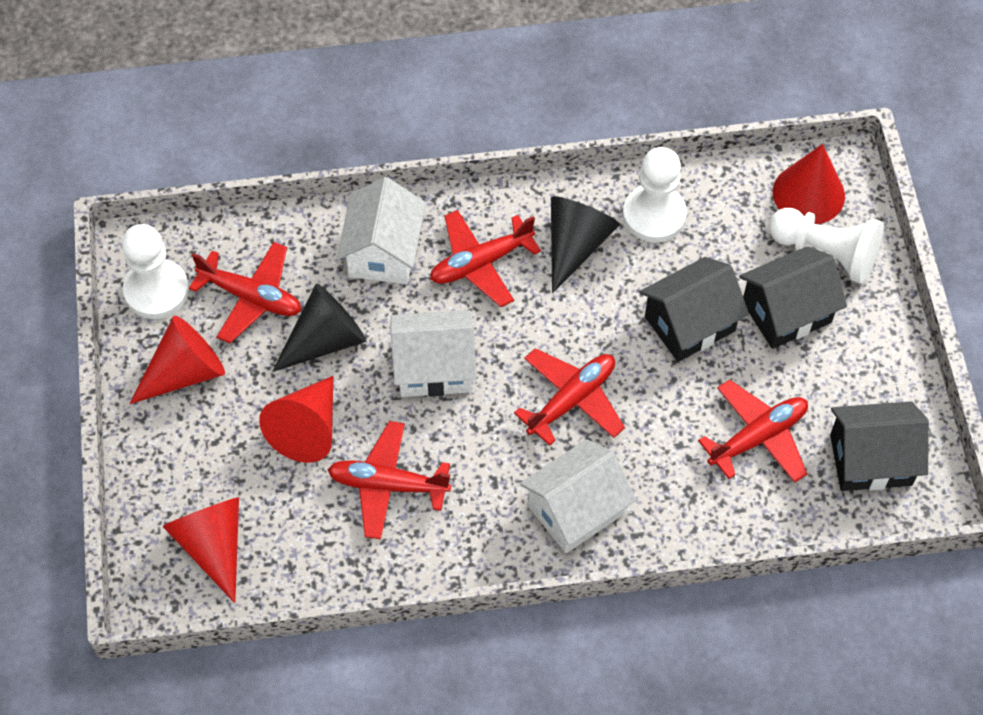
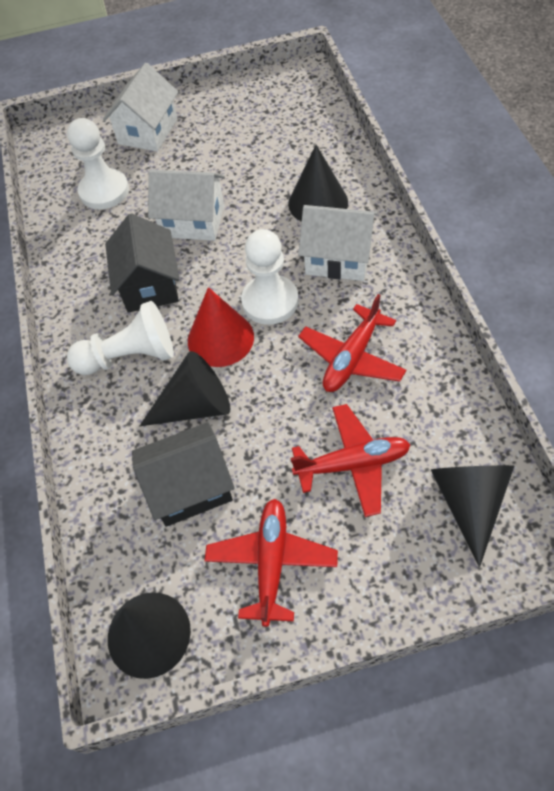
black cone: 2 -> 4
black house: 3 -> 2
red cone: 4 -> 1
red plane: 5 -> 3

